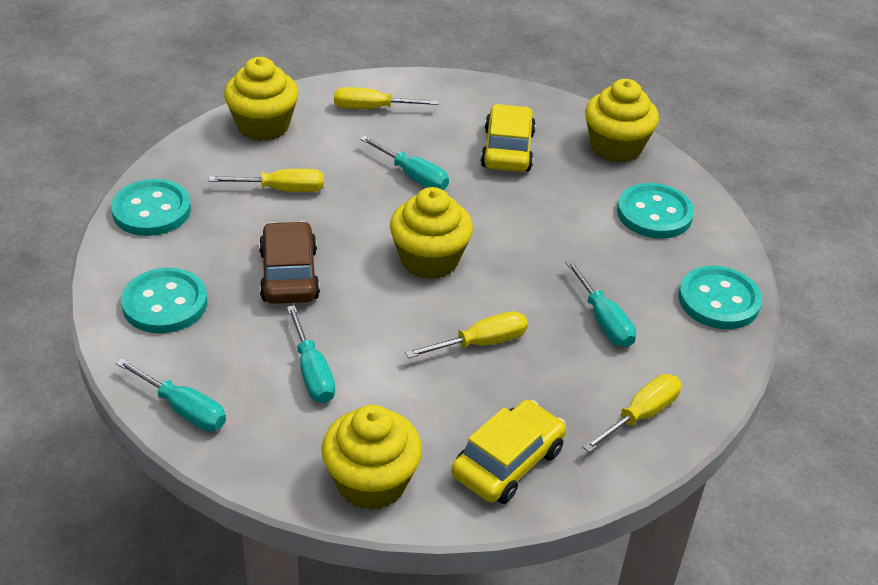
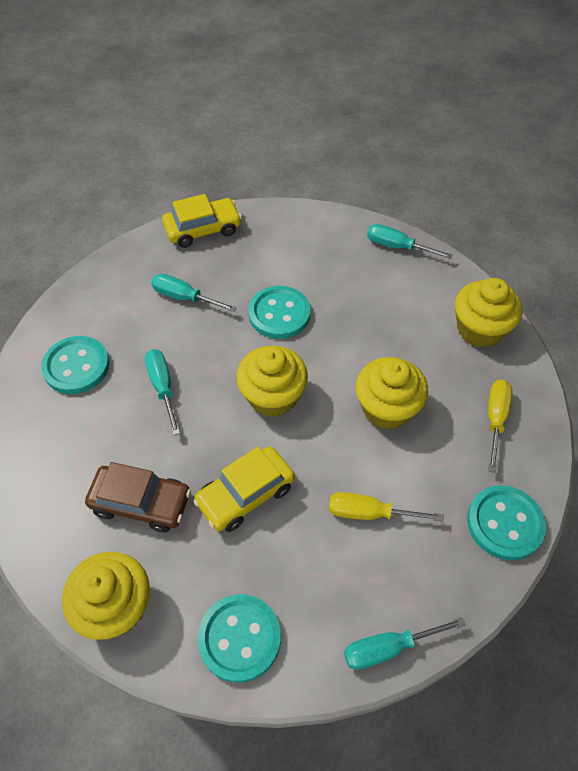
yellow screwdriver: 4 -> 2

